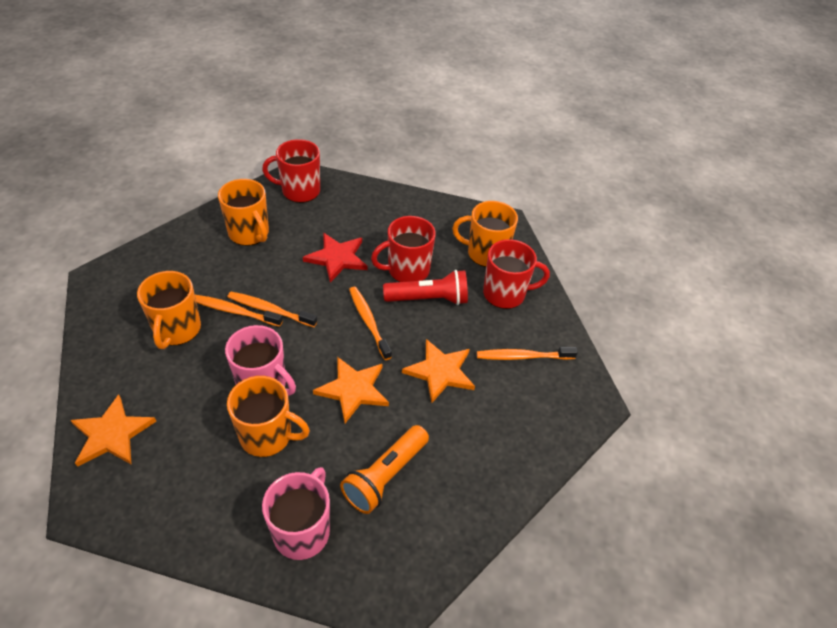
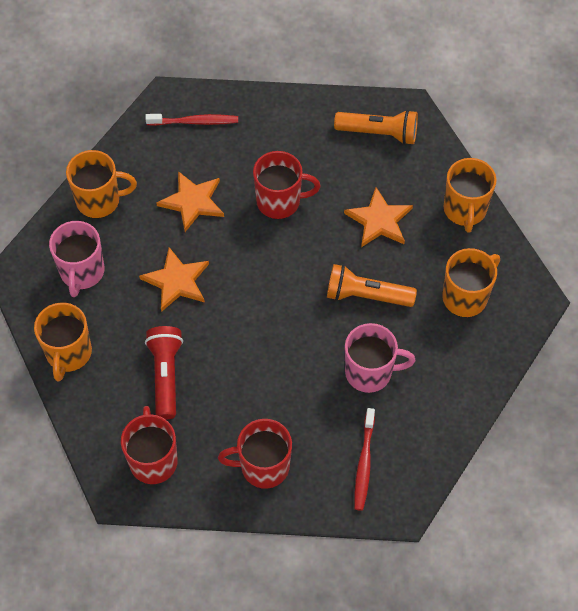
orange flashlight: 1 -> 2
orange toothbrush: 4 -> 0
red star: 1 -> 0
red toothbrush: 0 -> 2

